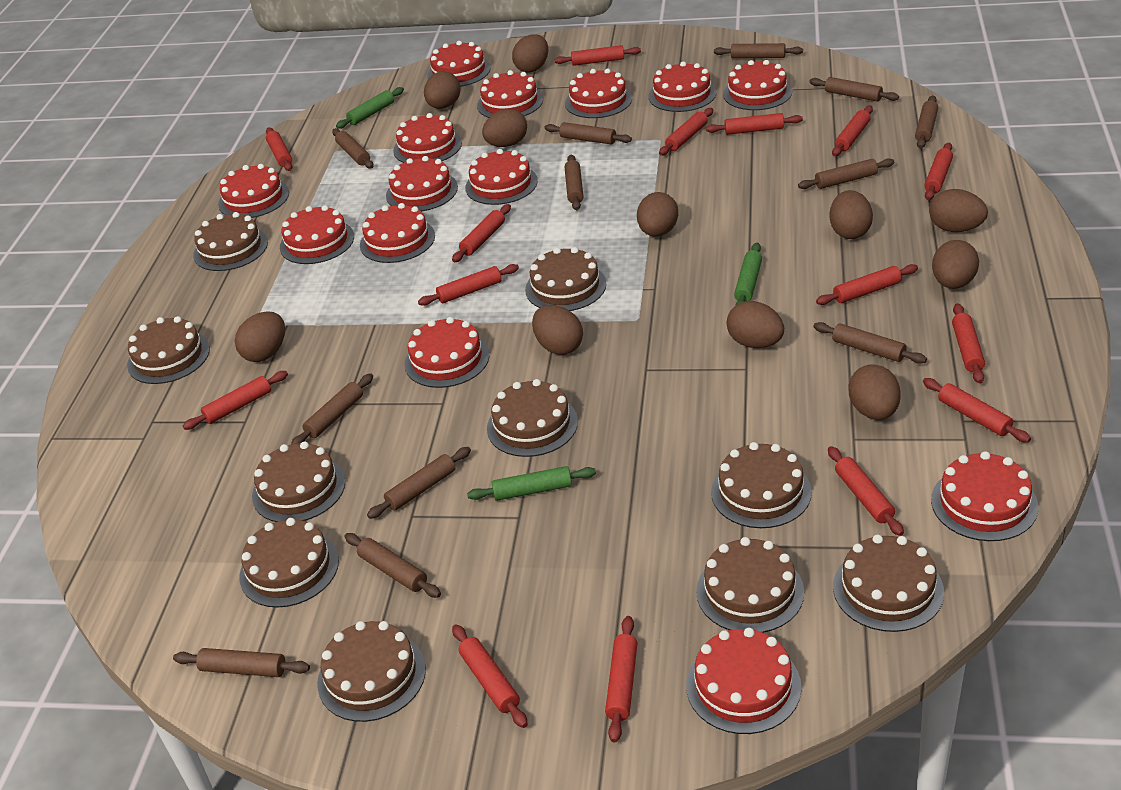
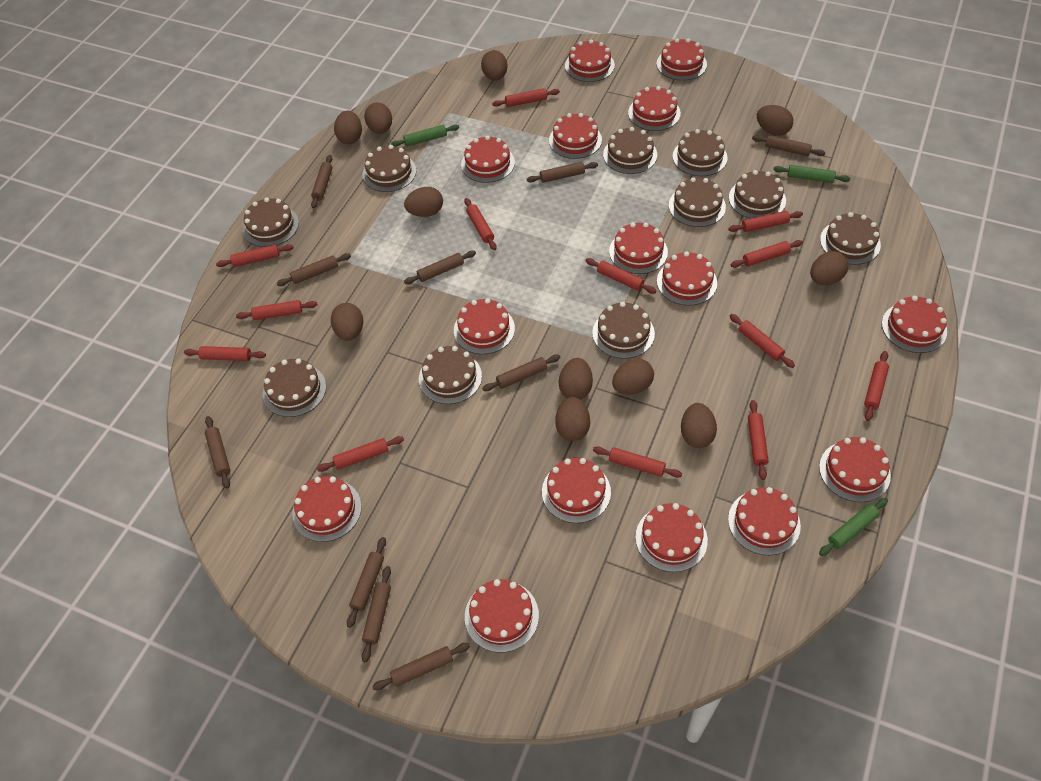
brown rolling pin: 12 -> 10
red cake: 14 -> 15
red rolling pin: 15 -> 13

